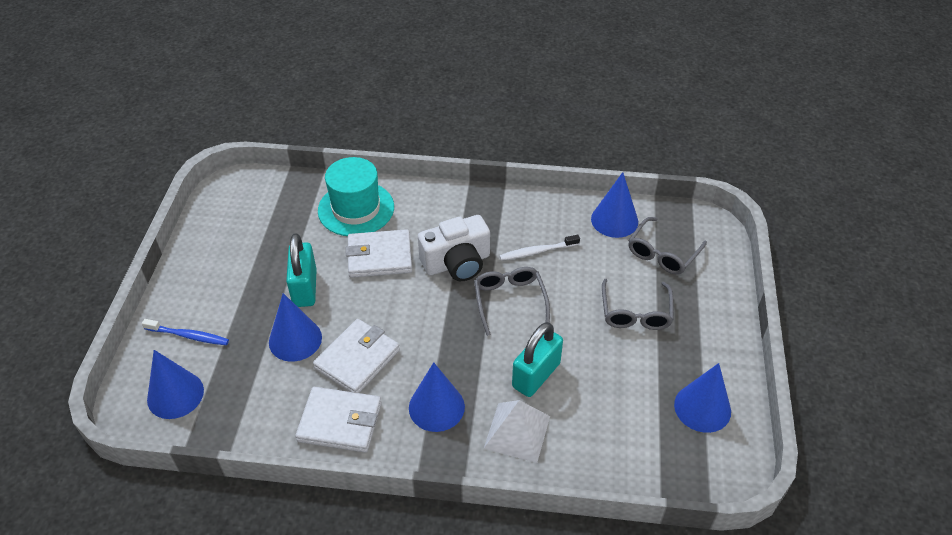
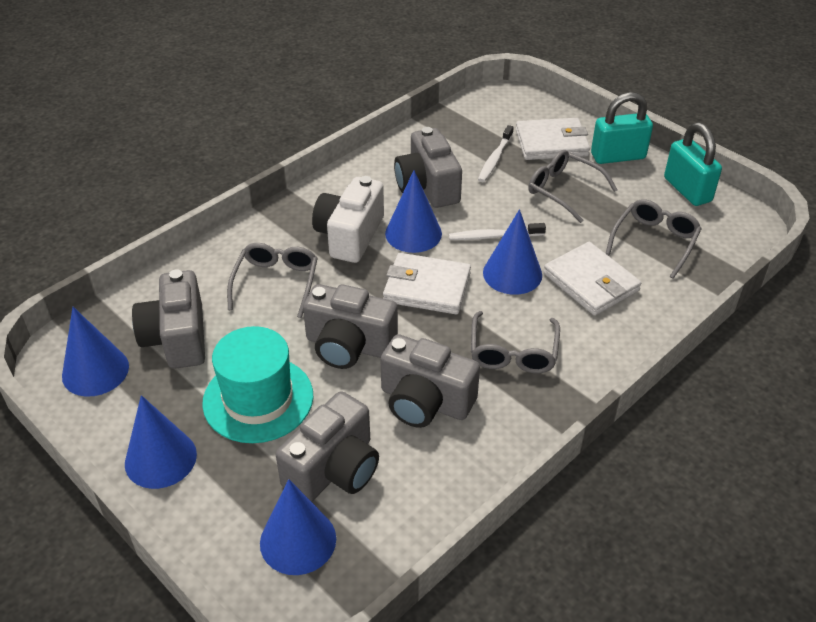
blue toothbrush: 1 -> 0
grey camera: 0 -> 5
grey glasses: 3 -> 4
white pyramid: 1 -> 0
white toothbrush: 1 -> 2

